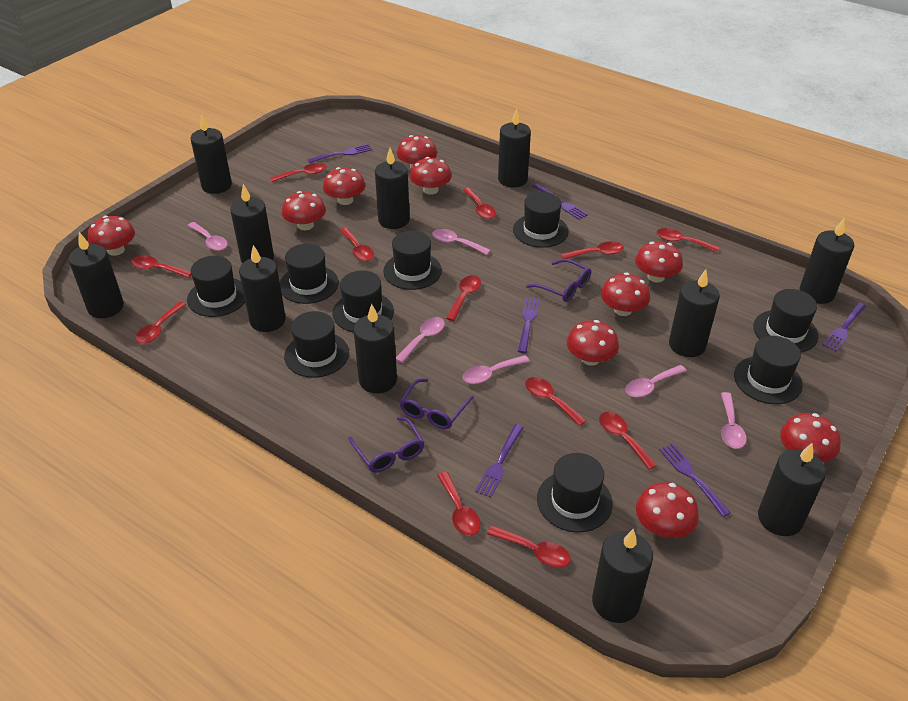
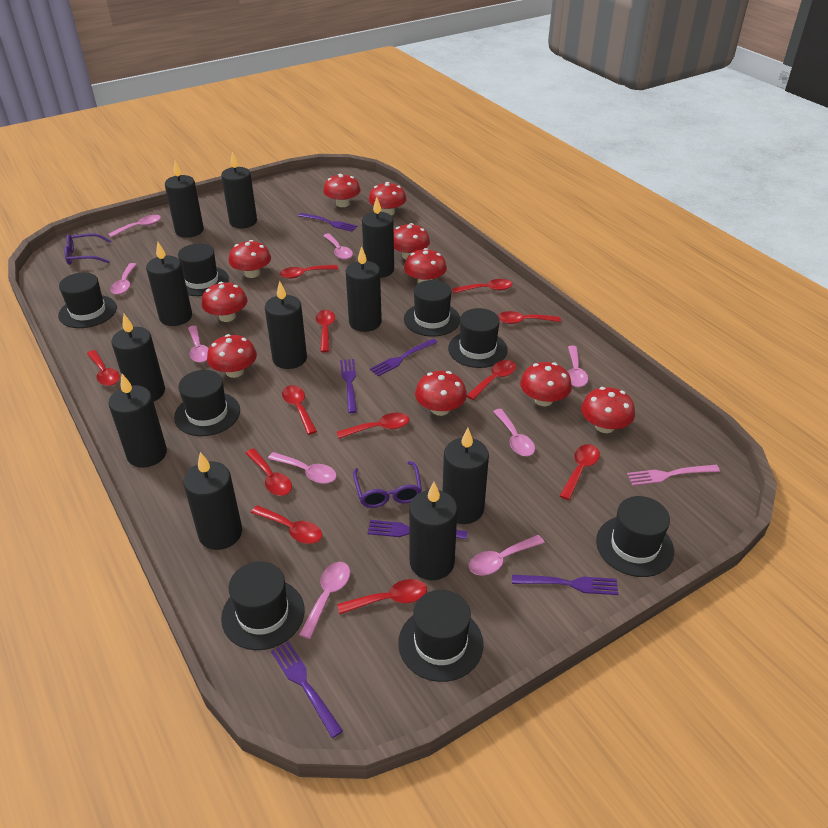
black hat: 9 -> 8
pink fork: 0 -> 1
pink spoon: 6 -> 9
purple glasses: 3 -> 2

